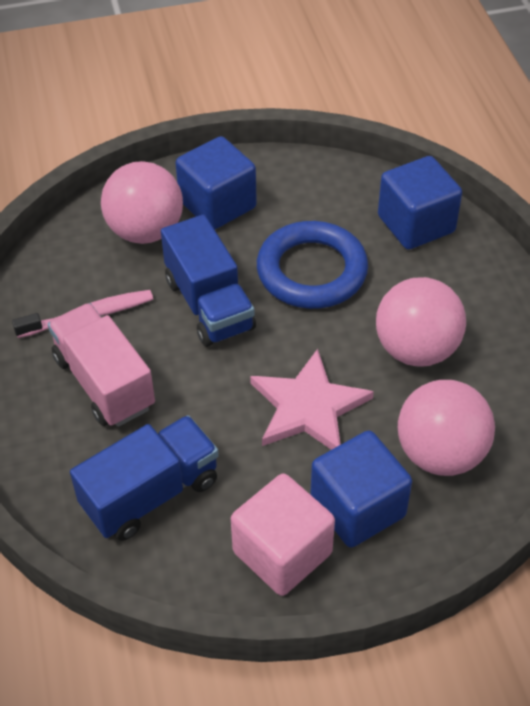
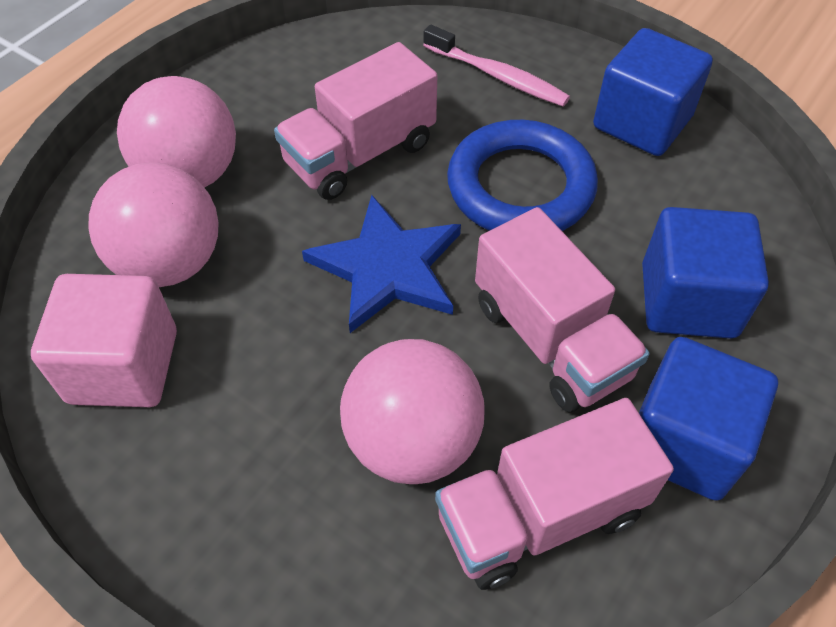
blue star: 0 -> 1
blue truck: 2 -> 0
pink star: 1 -> 0
pink truck: 1 -> 3

